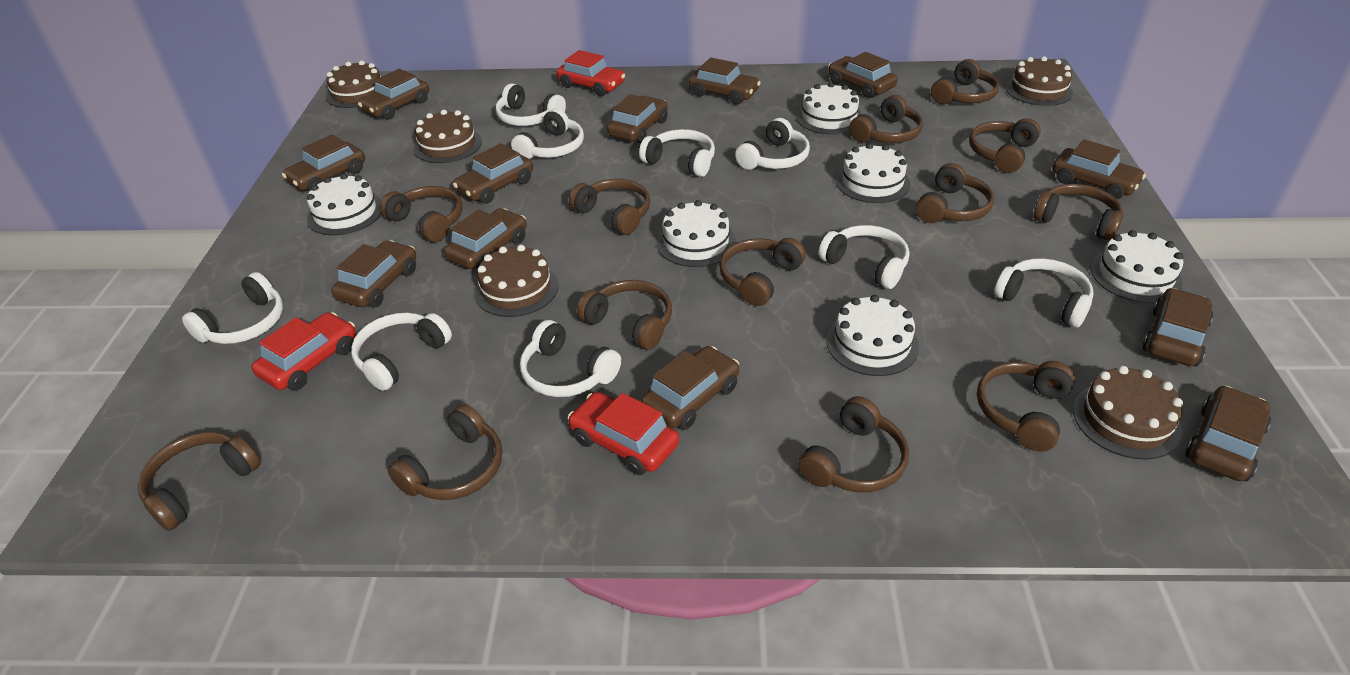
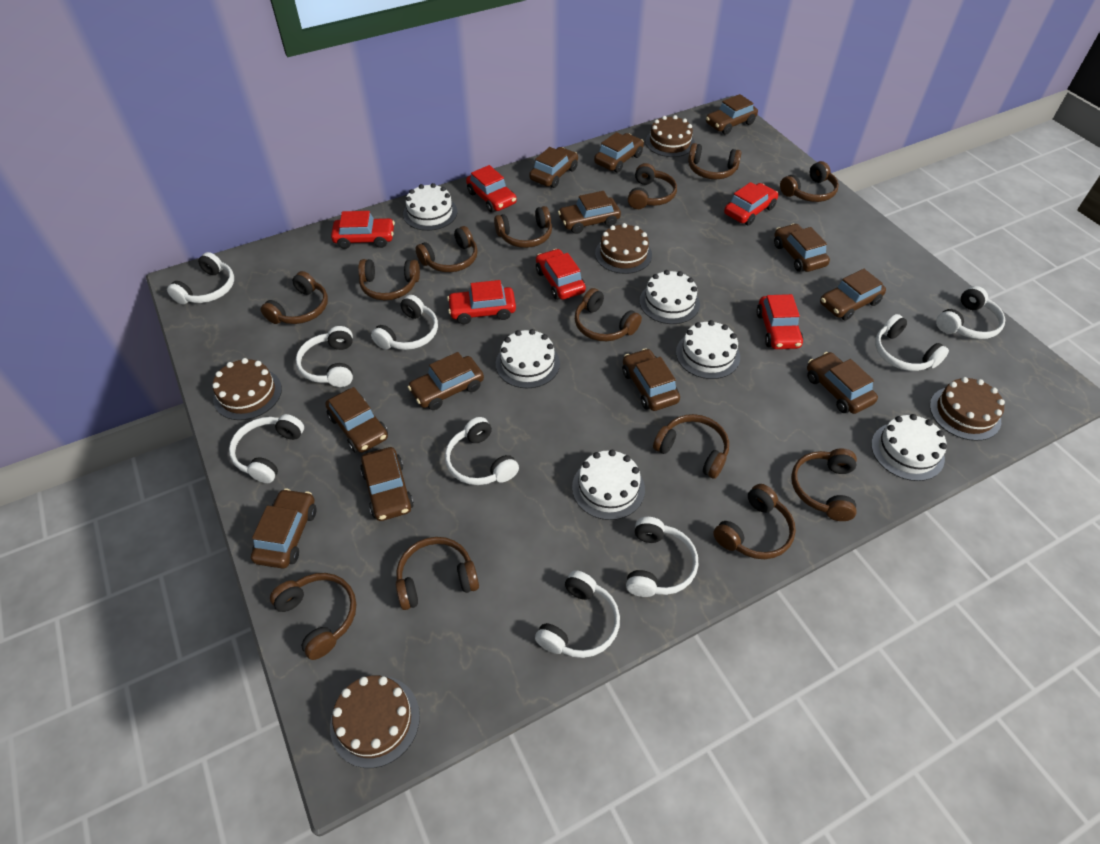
red car: 3 -> 6

